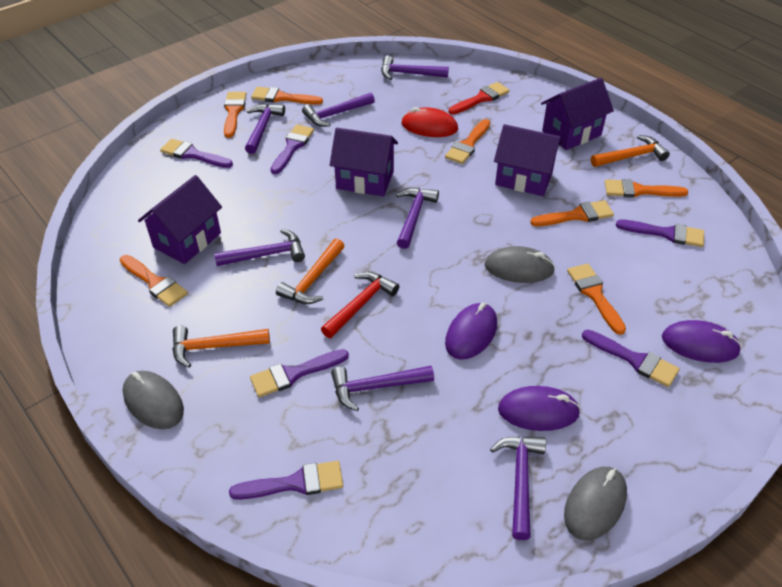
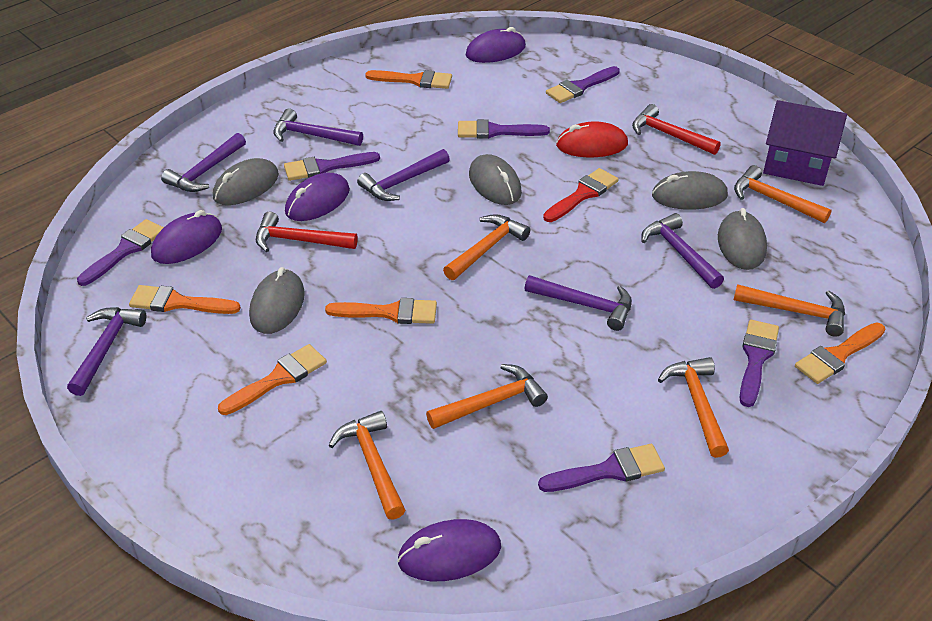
grey mouse: 3 -> 5
orange brush: 7 -> 5
orange hammer: 3 -> 6
purple hammer: 7 -> 6
purple house: 4 -> 1
purple mouse: 3 -> 4
red hammer: 1 -> 2

